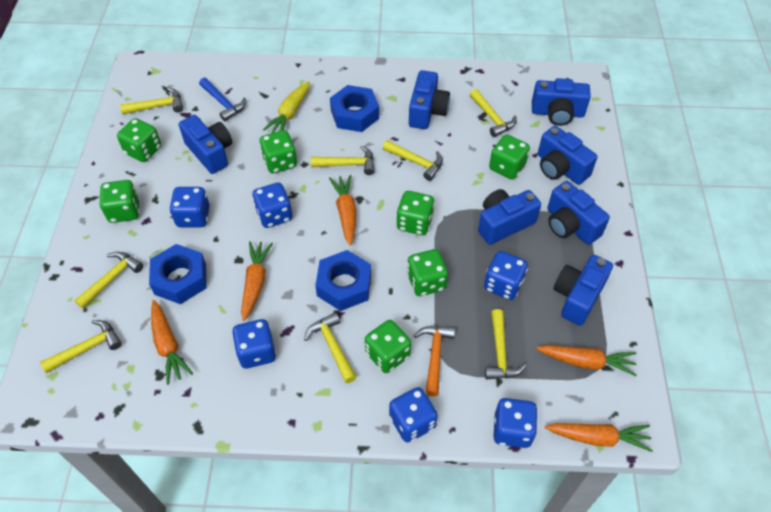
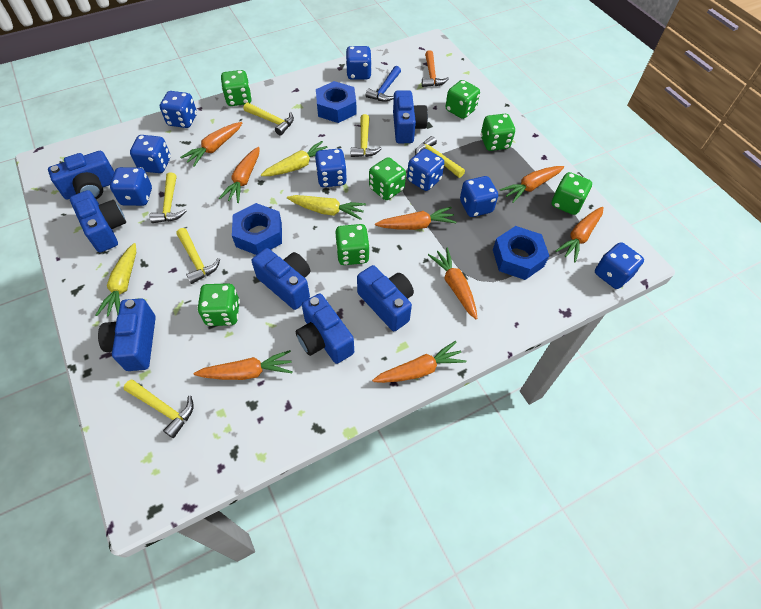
blue dice: 6 -> 8
orange carrot: 5 -> 8
yellow carrot: 1 -> 3
yellow hammer: 8 -> 6

